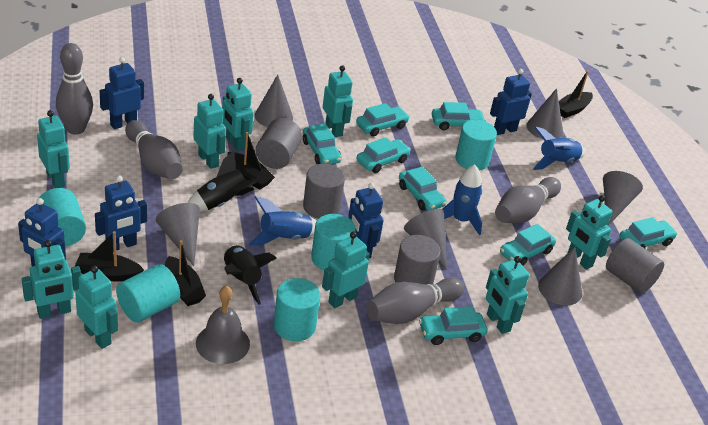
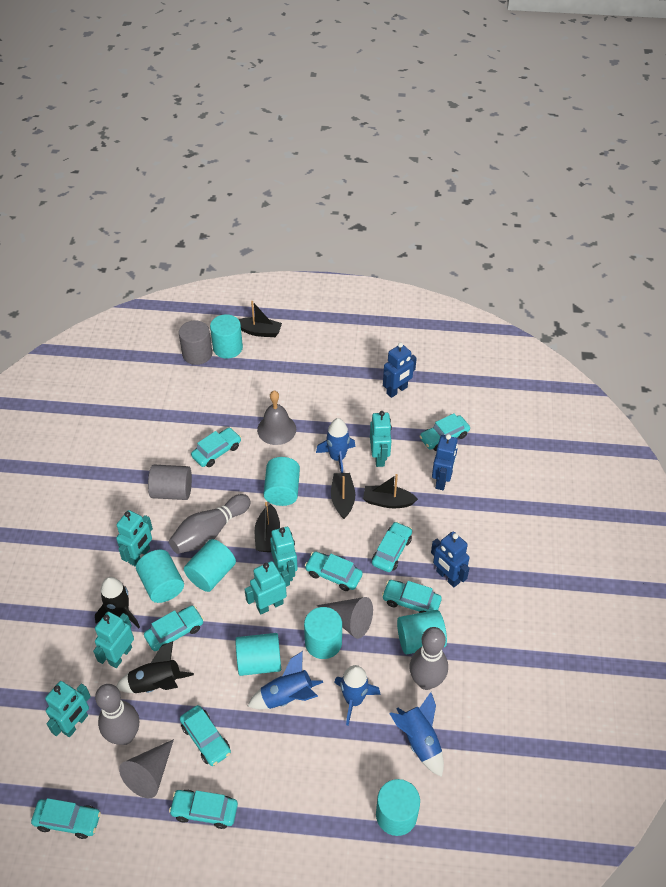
blue robot: 5 -> 3
blue rocket: 3 -> 4
grey bowling pin: 4 -> 3
grey cone: 6 -> 2
grey cylinder: 4 -> 2
turquoise car: 8 -> 9
turquoise cylinder: 5 -> 8
turquoise robot: 9 -> 6

